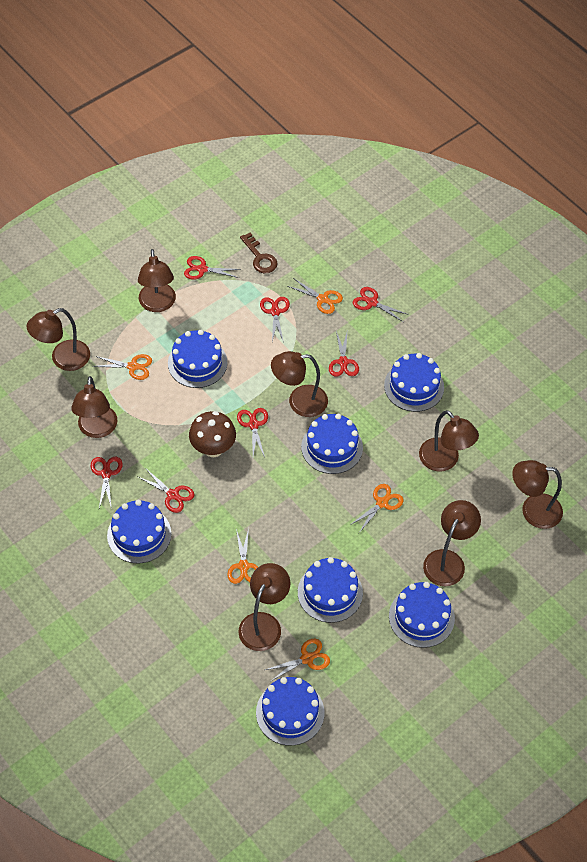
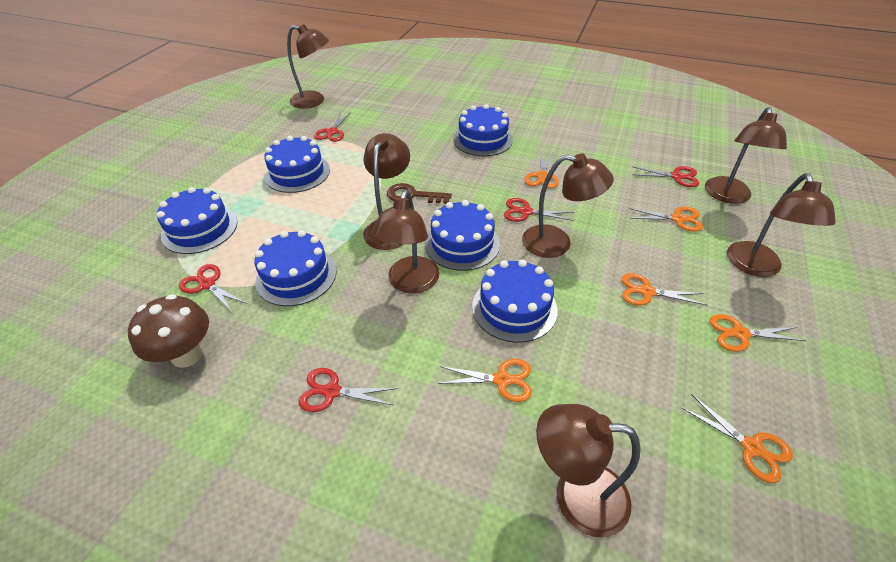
blue cake: 7 -> 6
brown lamp: 8 -> 7
orange scissors: 5 -> 6
red scissors: 7 -> 5

